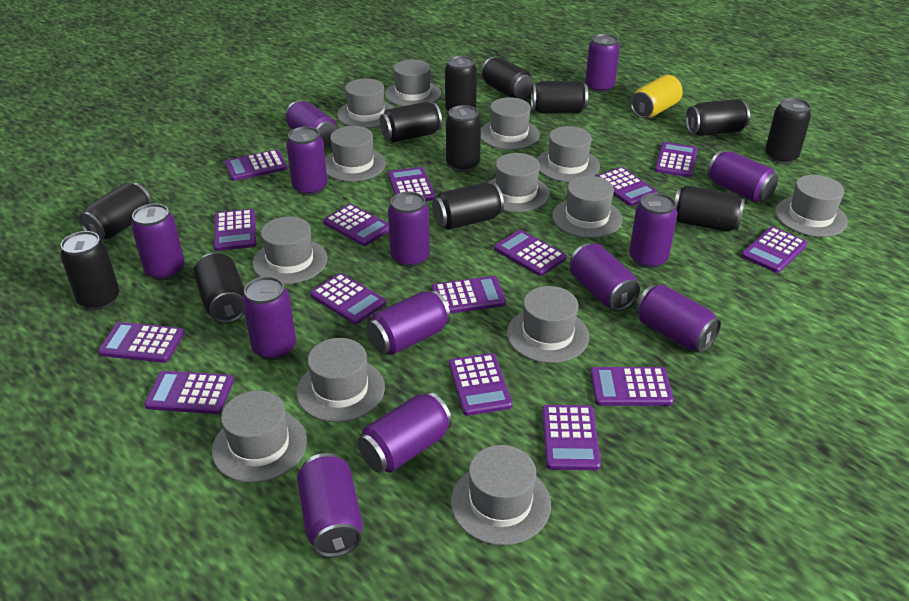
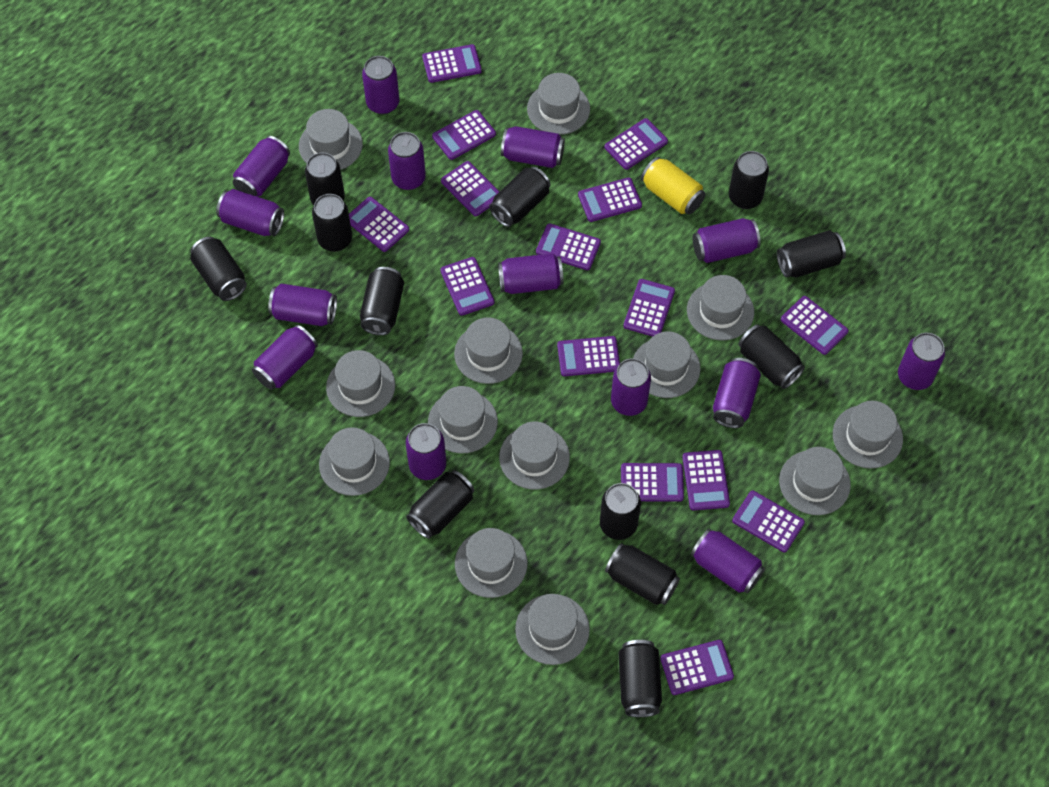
purple can: 13 -> 14

